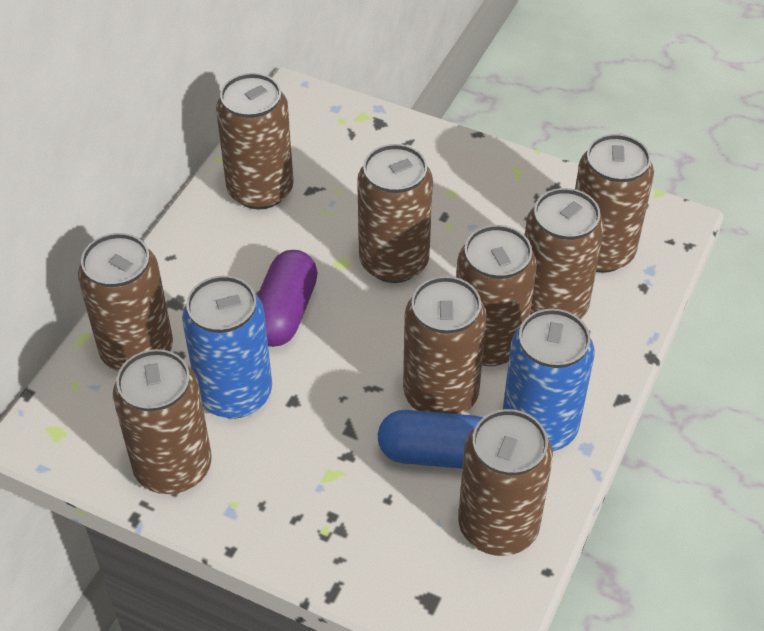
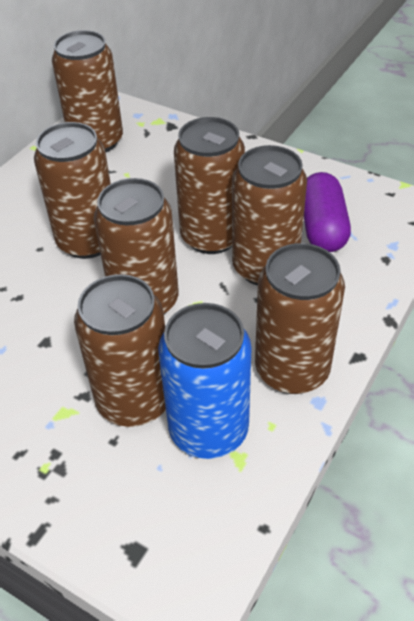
blue can: 2 -> 1
blue capsule: 1 -> 0
brown can: 9 -> 7

